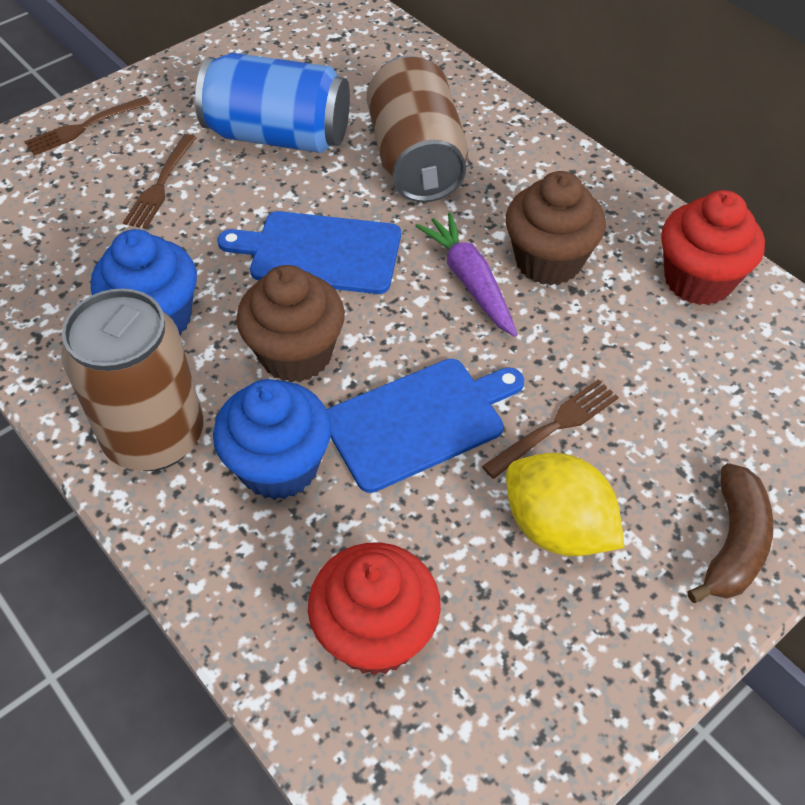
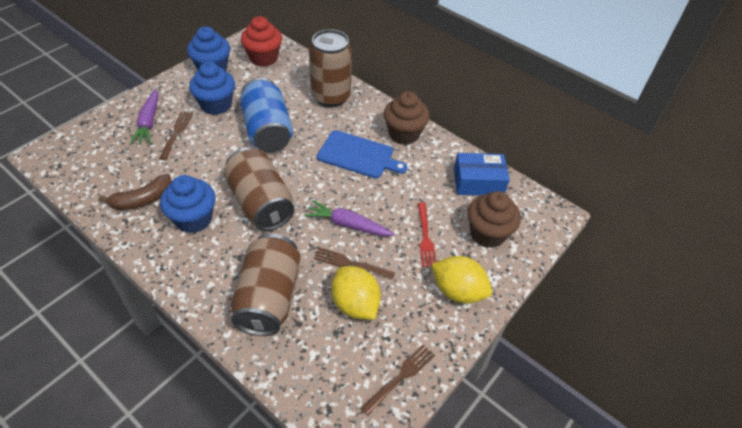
blue box: 0 -> 1
blue cupcake: 2 -> 3
blue cutting board: 2 -> 1
brown can: 2 -> 3
purple carrot: 1 -> 2
red cupcake: 2 -> 1
red fork: 0 -> 1
yellow lemon: 1 -> 2

